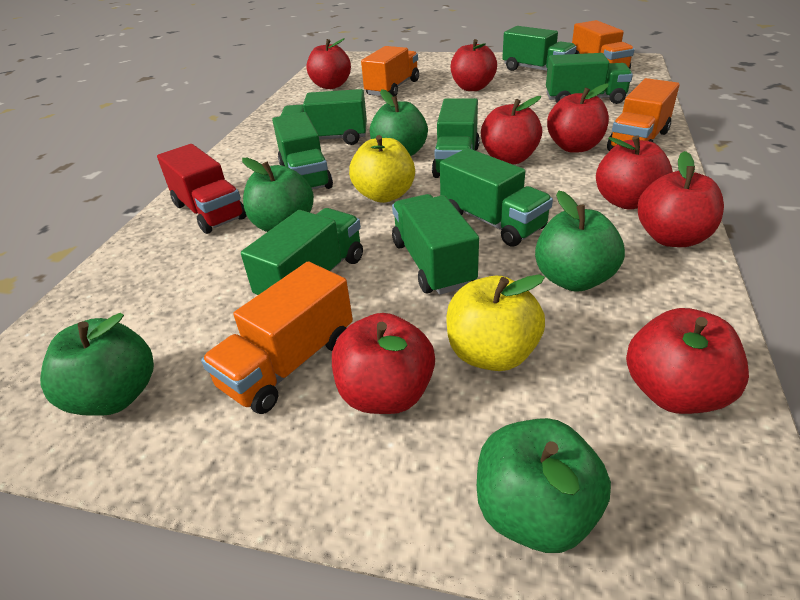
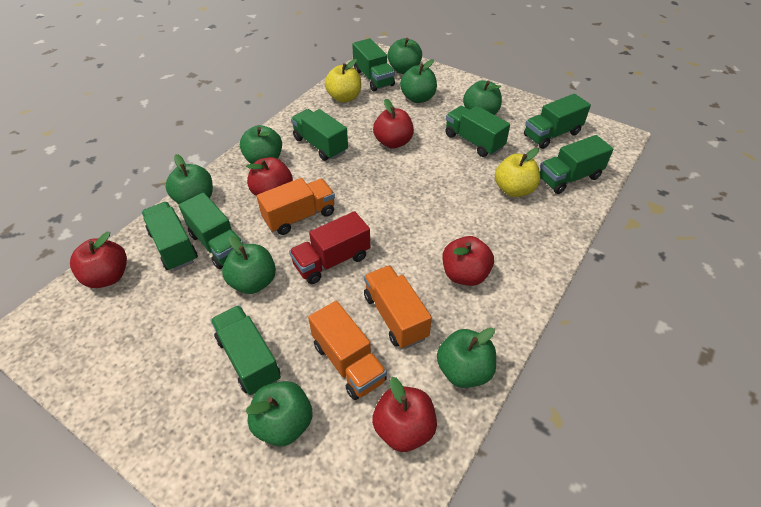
green apple: 5 -> 8
orange truck: 4 -> 3
red apple: 8 -> 5

